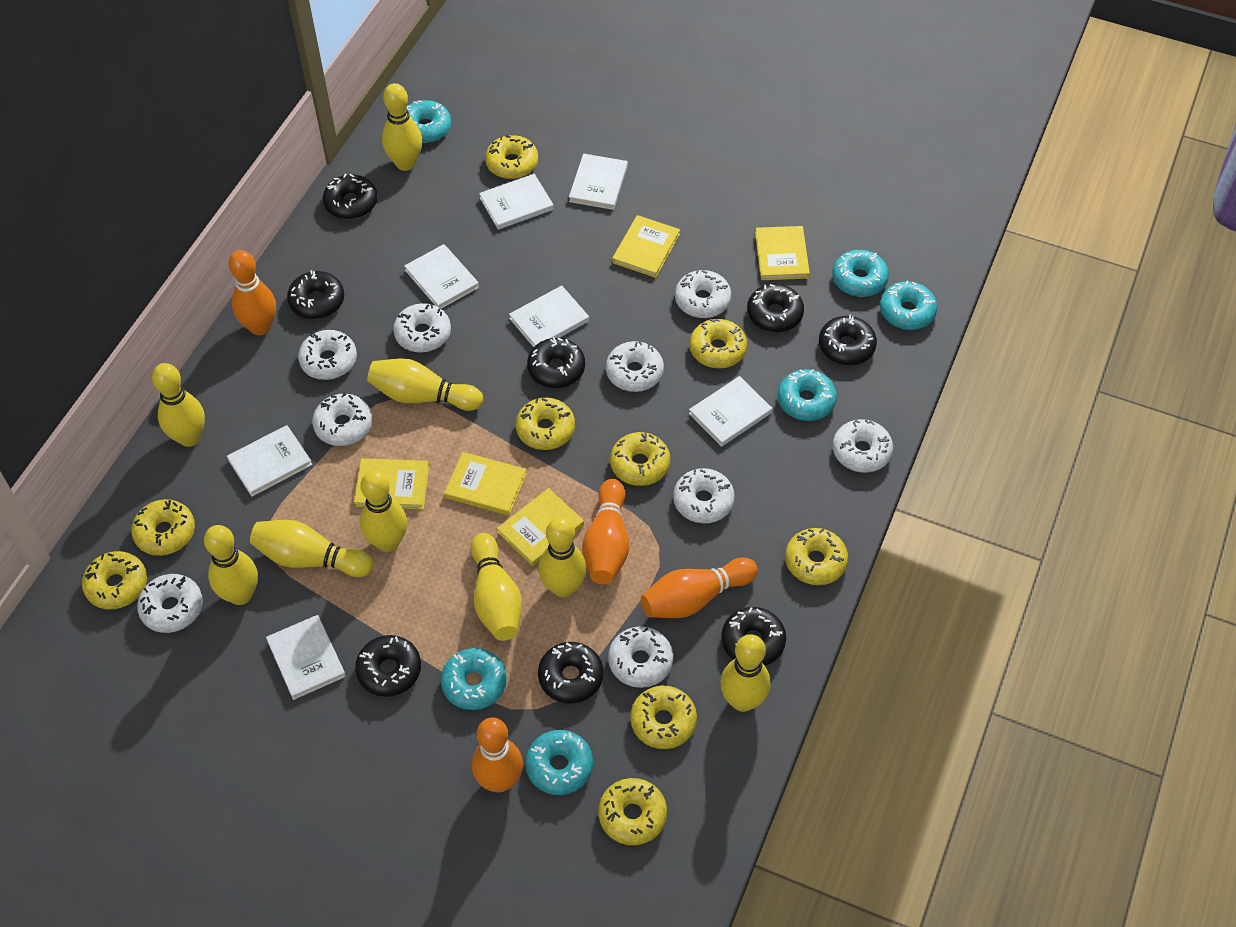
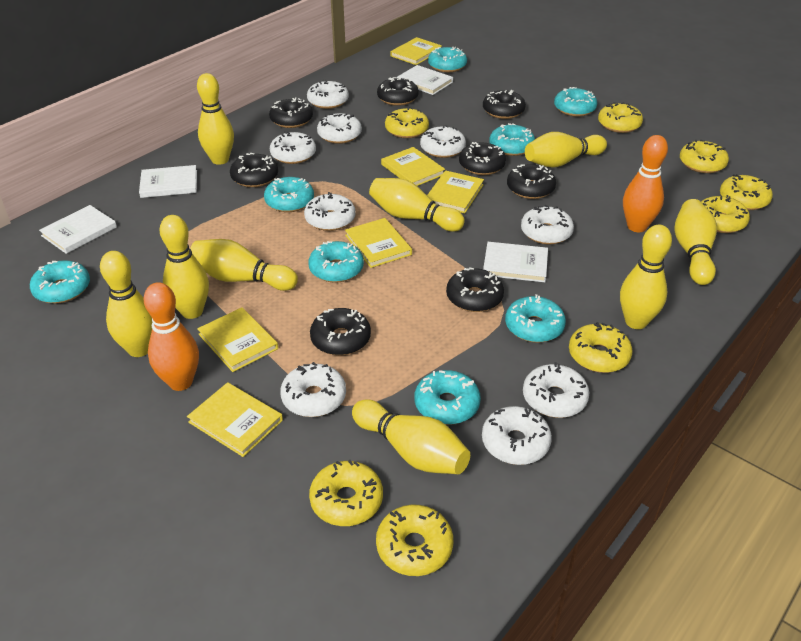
orange bowling pin: 4 -> 2
turquoise donut: 6 -> 8
white book: 7 -> 4
yellow book: 5 -> 6
yellow donut: 9 -> 8

